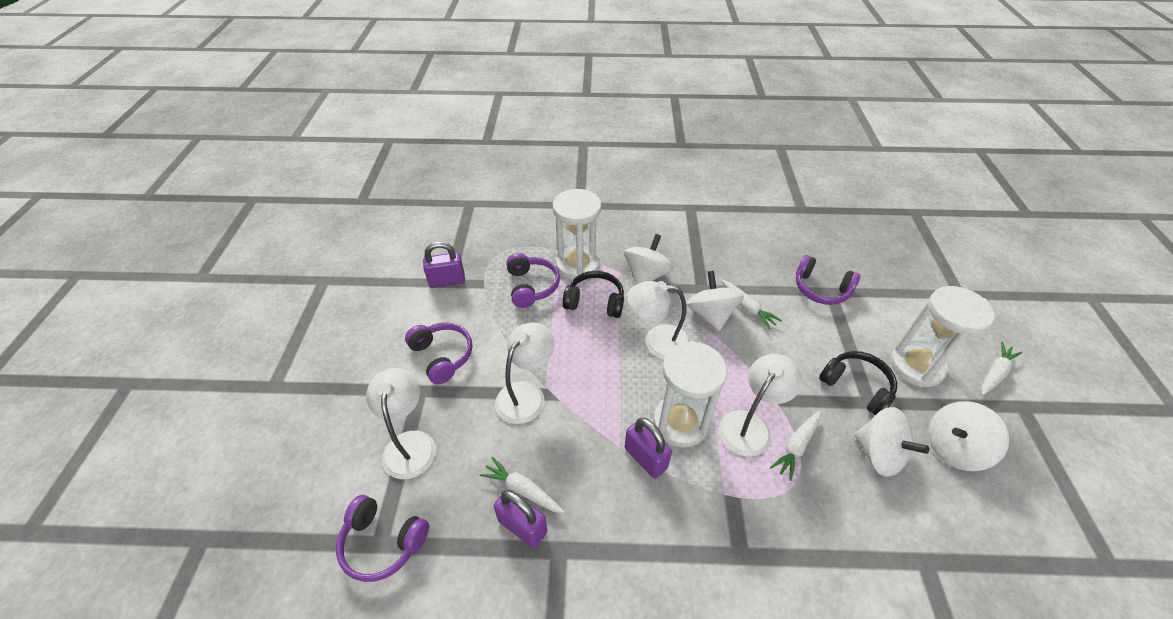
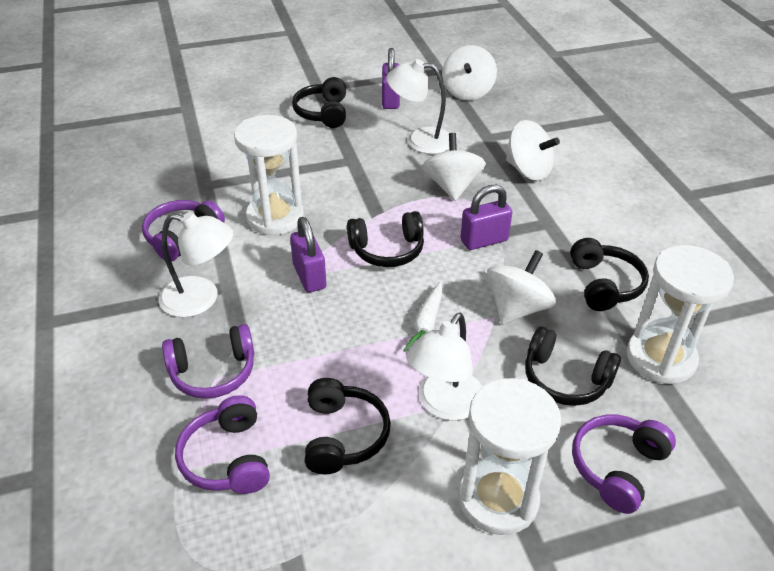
black headphones: 2 -> 5
white carrot: 4 -> 1
white lamp: 4 -> 3

